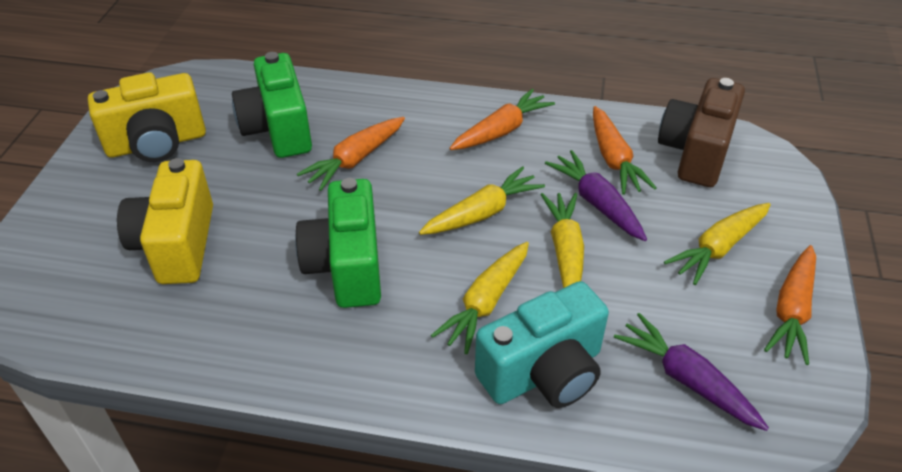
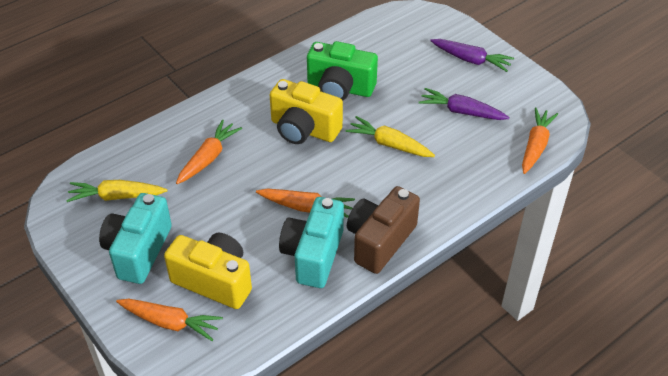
green camera: 2 -> 1
turquoise camera: 1 -> 2
yellow carrot: 4 -> 2

